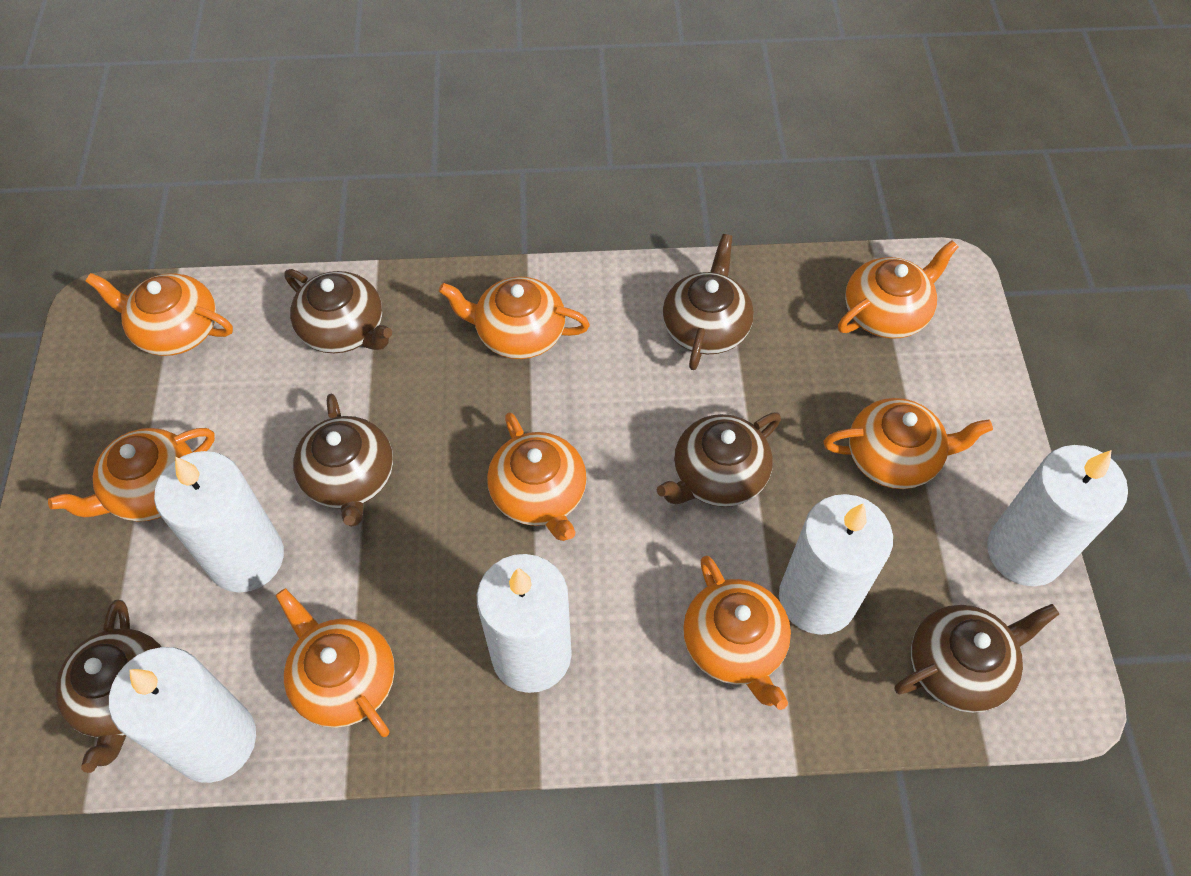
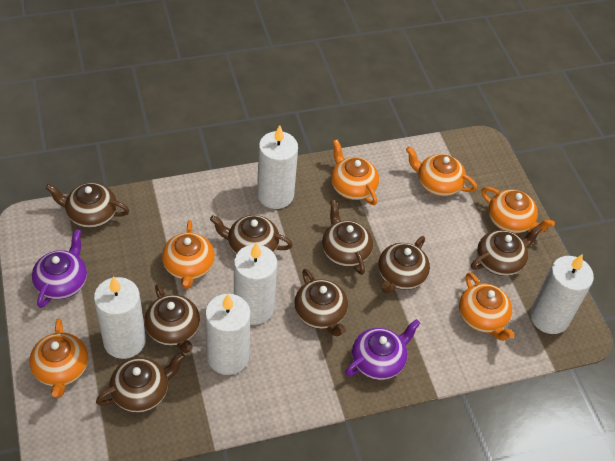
brown teapot: 6 -> 8
orange teapot: 8 -> 6
purple teapot: 0 -> 2

